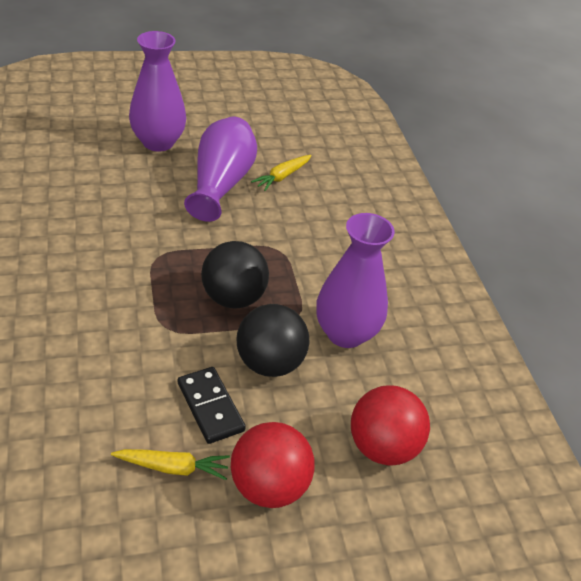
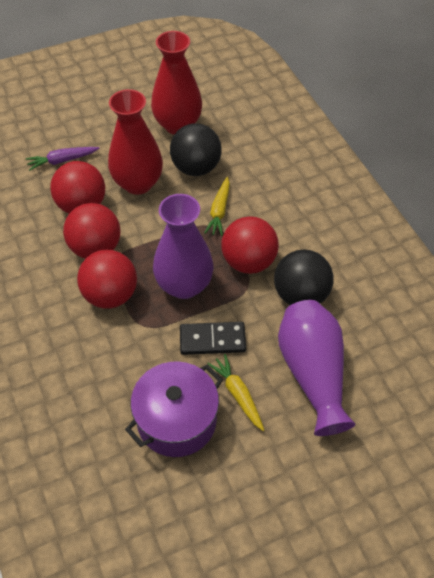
purple carrot: 0 -> 1
purple pot: 0 -> 1
purple vase: 3 -> 2
red ball: 2 -> 4
red vase: 0 -> 2

